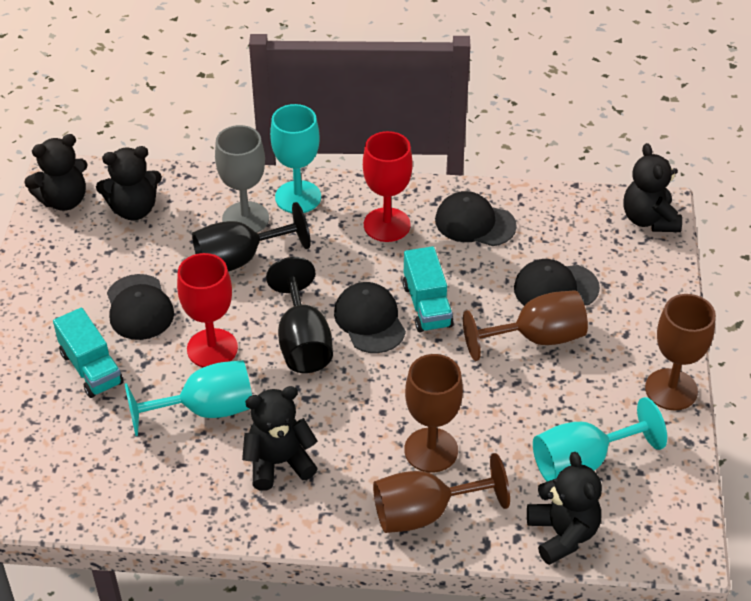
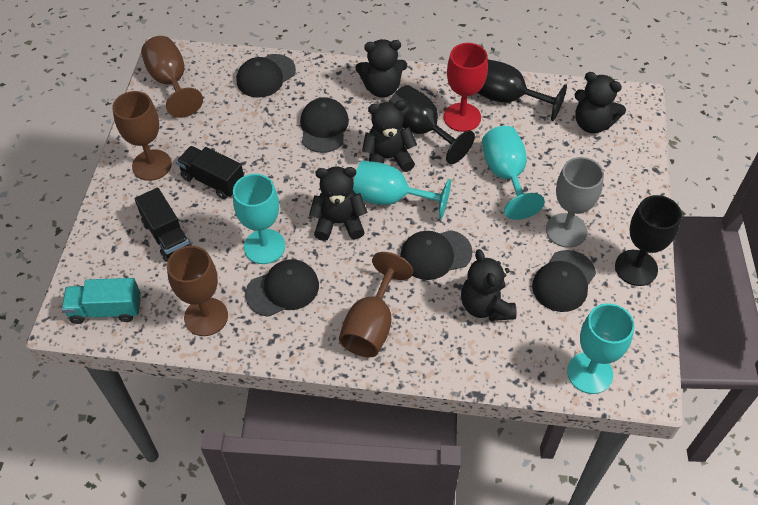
black cap: 4 -> 5
black goblet: 2 -> 3
black truck: 0 -> 2
red goblet: 2 -> 1
turquoise goblet: 3 -> 4
turquoise truck: 2 -> 1

